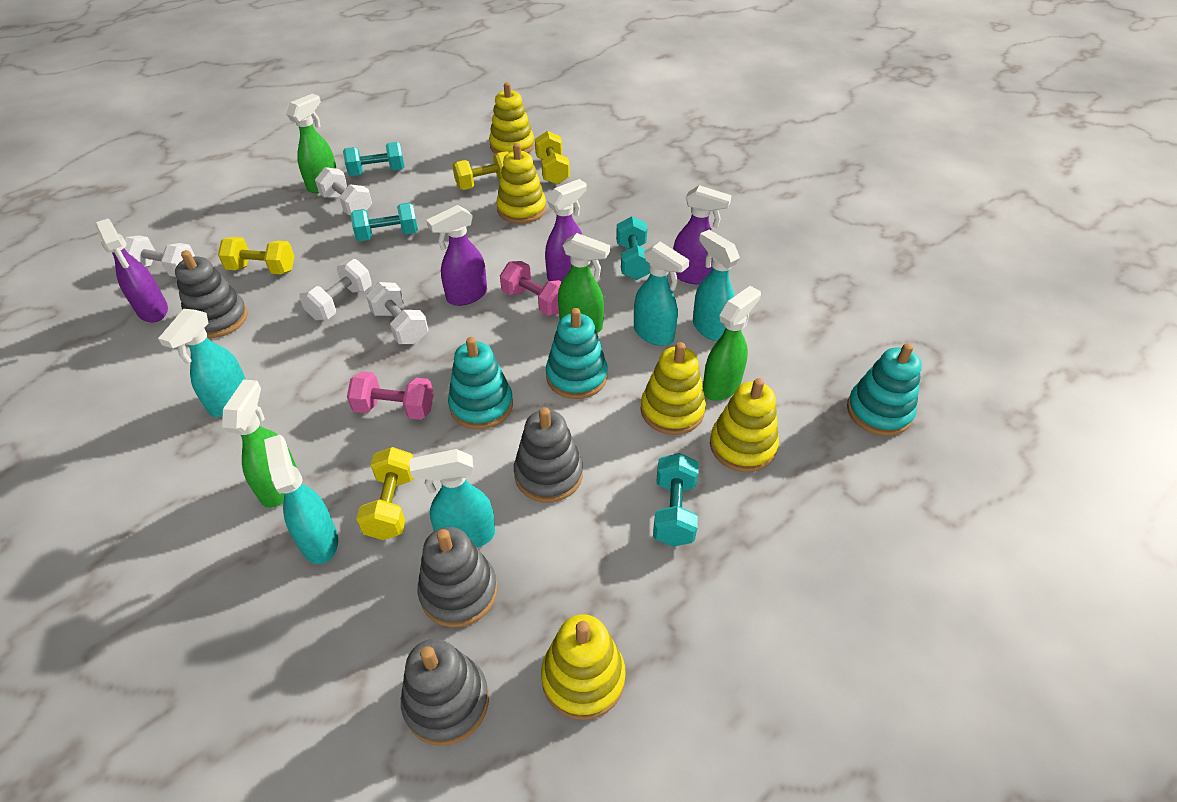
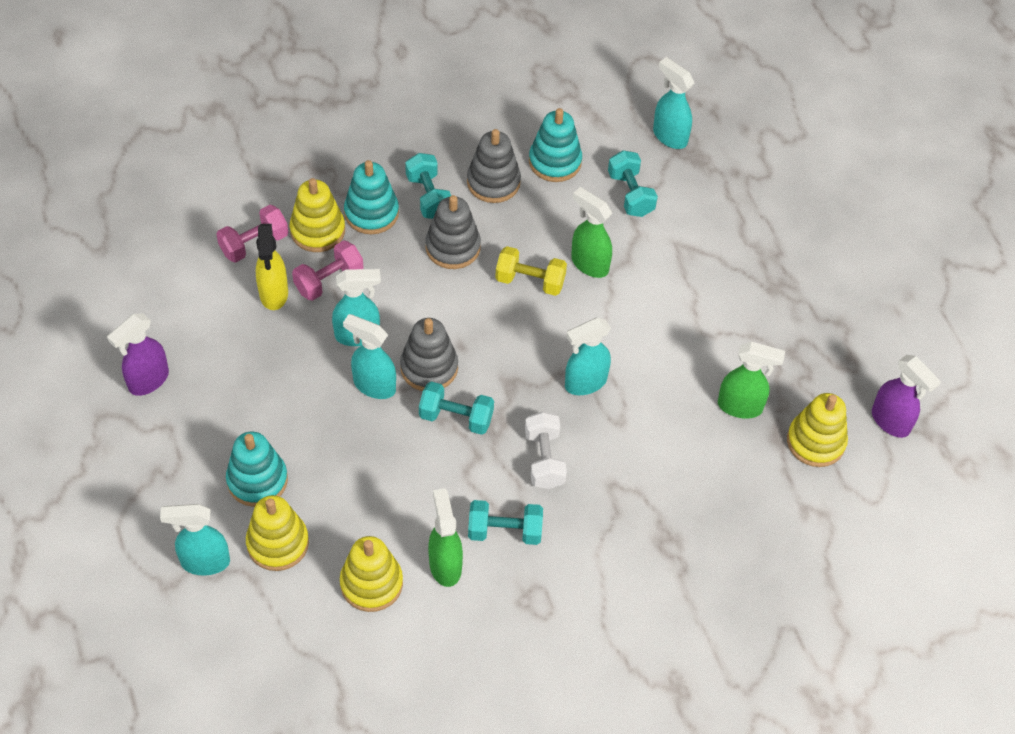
green spray bottle: 4 -> 3
grey stacking toy: 4 -> 3
purple spray bottle: 4 -> 2
white dumbbell: 4 -> 1
yellow dumbbell: 4 -> 1
yellow spray bottle: 0 -> 1
yellow stacking toy: 5 -> 4

